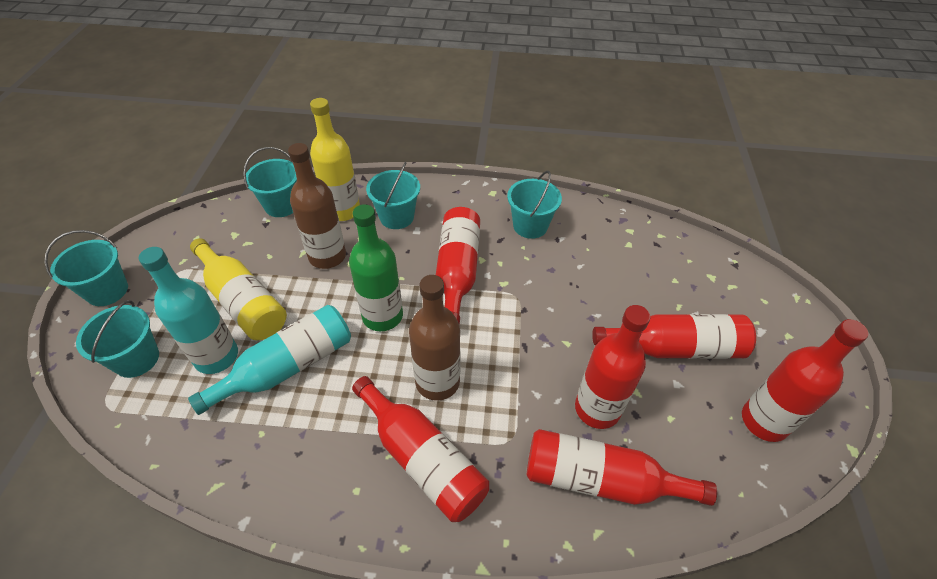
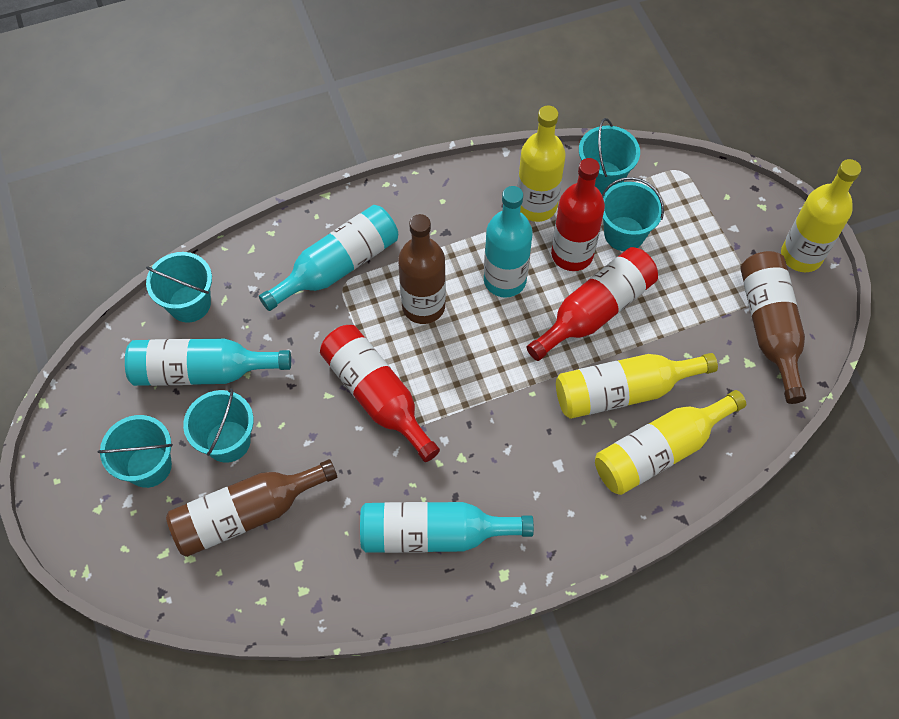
brown bottle: 2 -> 3
green bottle: 1 -> 0
red bottle: 6 -> 3
turquoise bottle: 2 -> 4
yellow bottle: 2 -> 4

